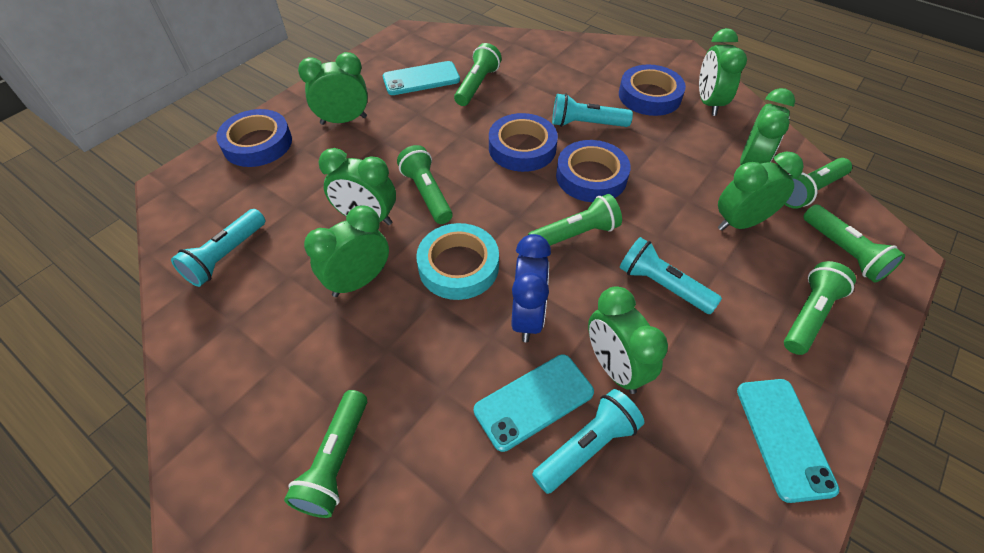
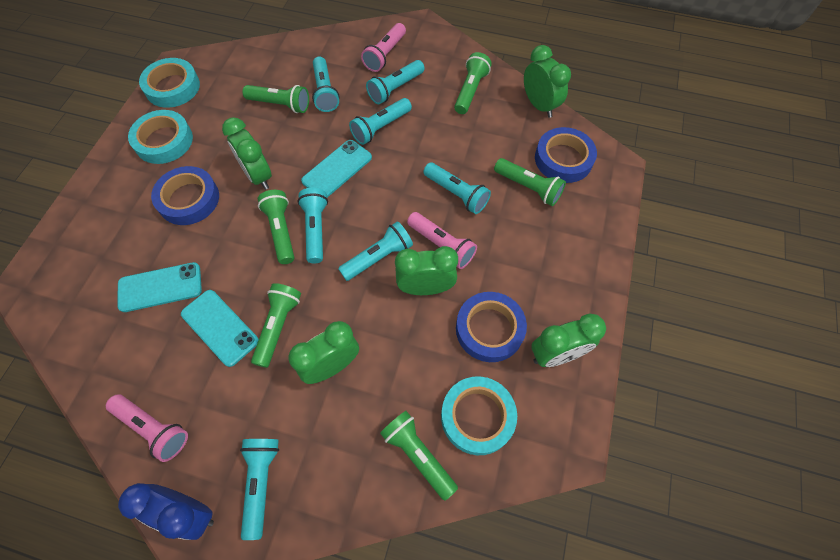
blue tape: 4 -> 3
green clock: 7 -> 5
green flashlight: 7 -> 6
pink flashlight: 0 -> 3
turquoise flashlight: 4 -> 7
turquoise tape: 1 -> 3

